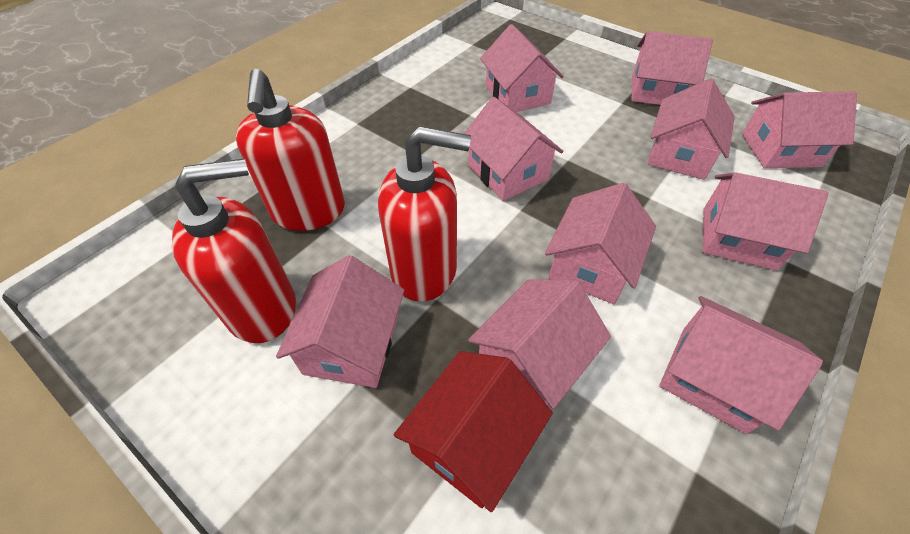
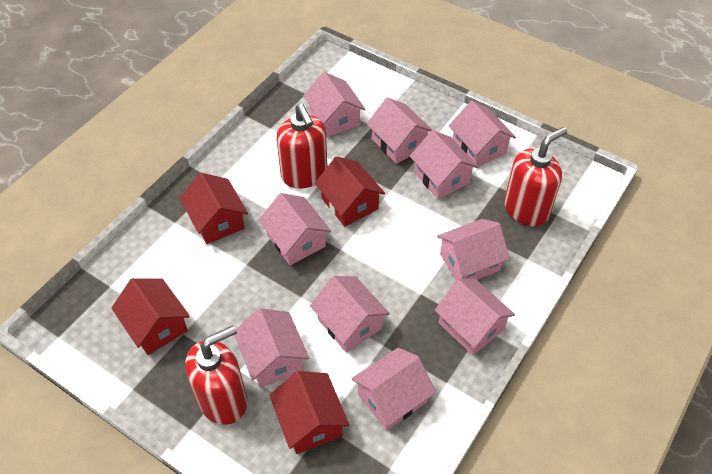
red house: 1 -> 4

